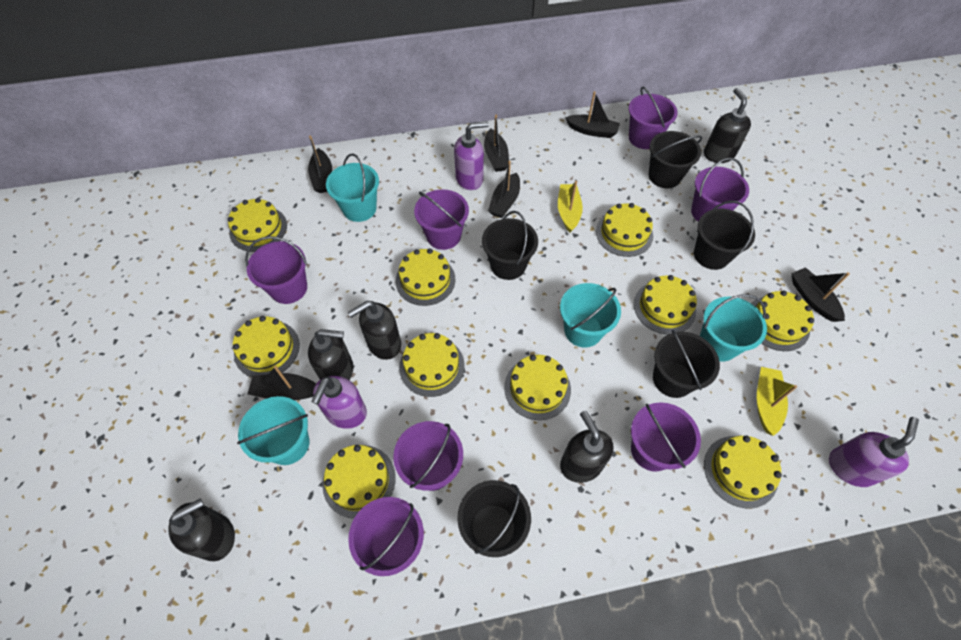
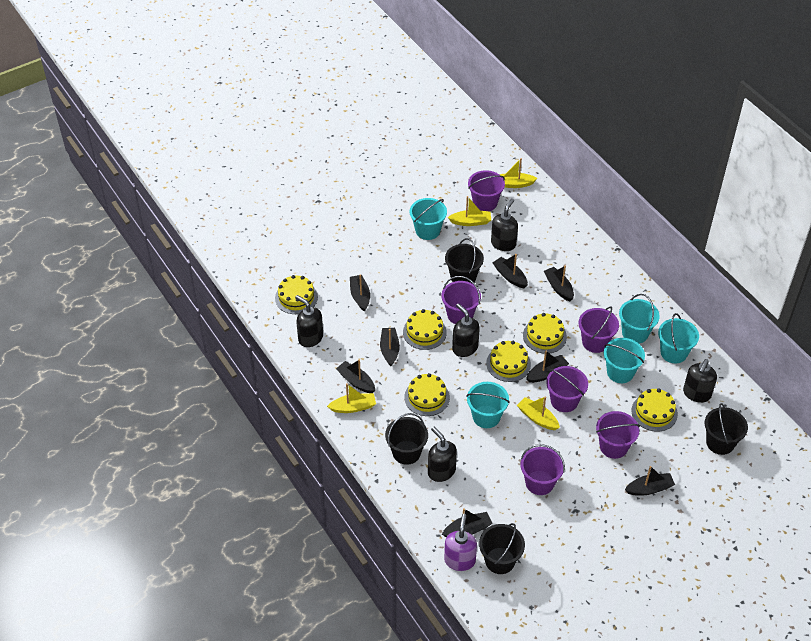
black boat: 6 -> 8
black bucket: 5 -> 4
purple bucket: 7 -> 6
purple soap dispenser: 3 -> 1
turquoise bucket: 4 -> 5
yellow boat: 2 -> 4
yellow cake: 10 -> 6

